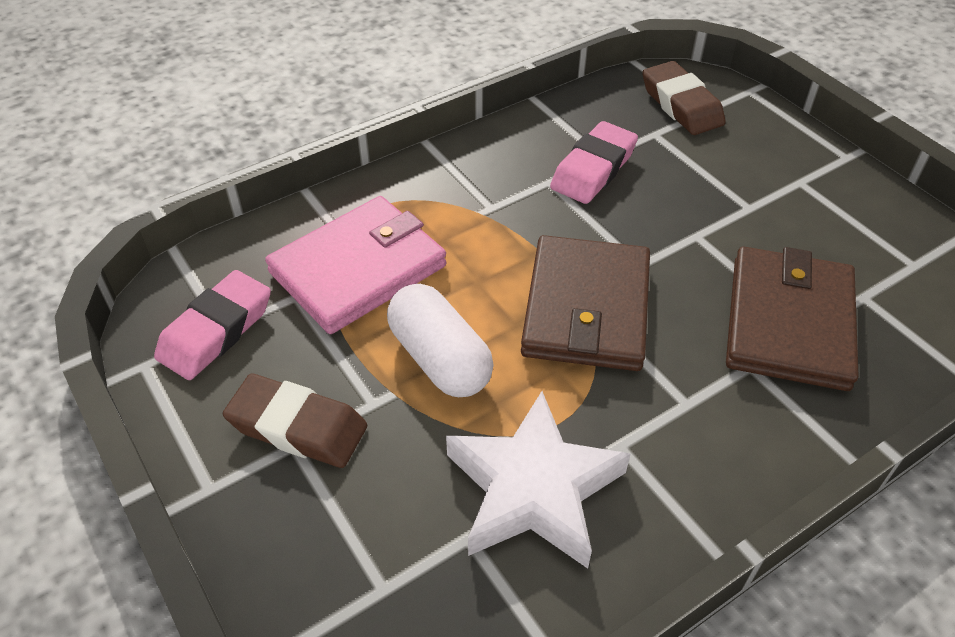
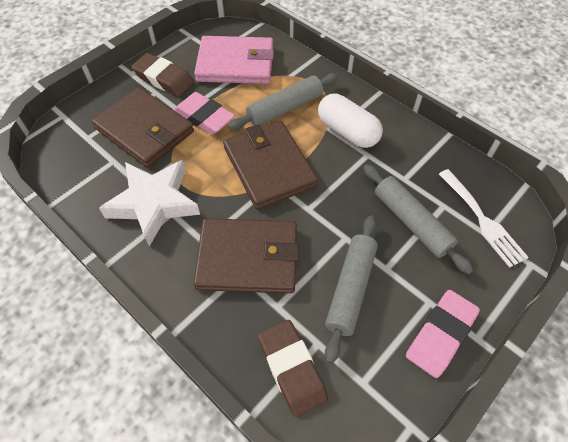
brown wallet: 2 -> 3
grey rolling pin: 0 -> 3
white fork: 0 -> 1

